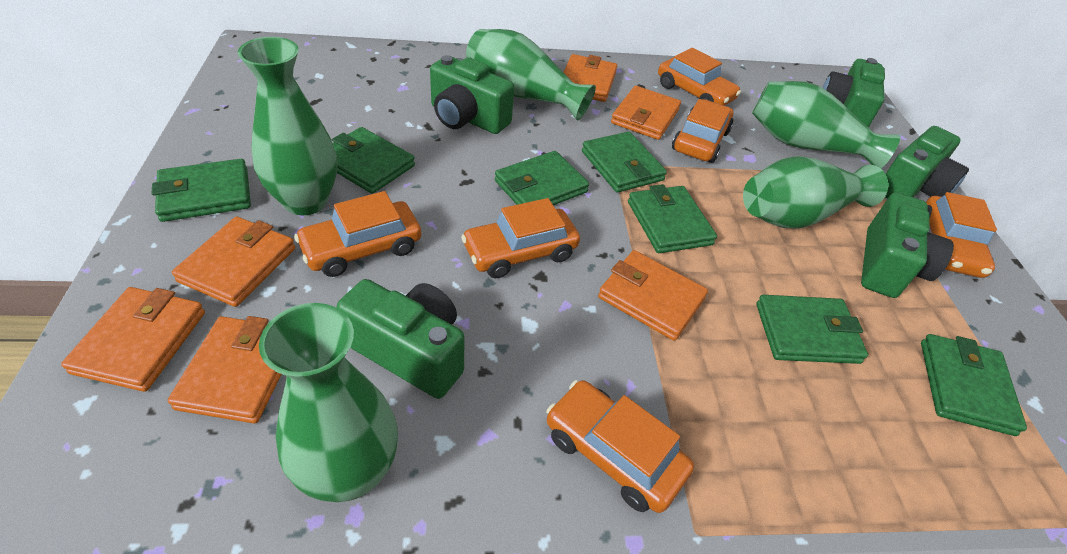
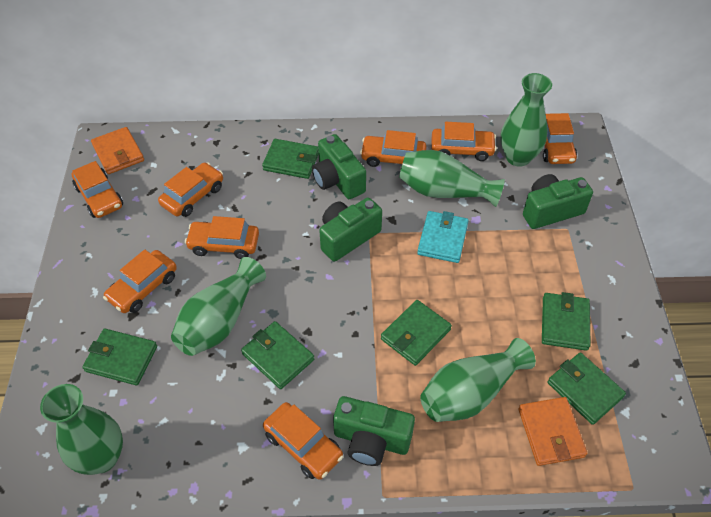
green camera: 5 -> 4
green wallet: 7 -> 6
orange car: 6 -> 8
orange wallet: 6 -> 2
turquoise wallet: 0 -> 1

